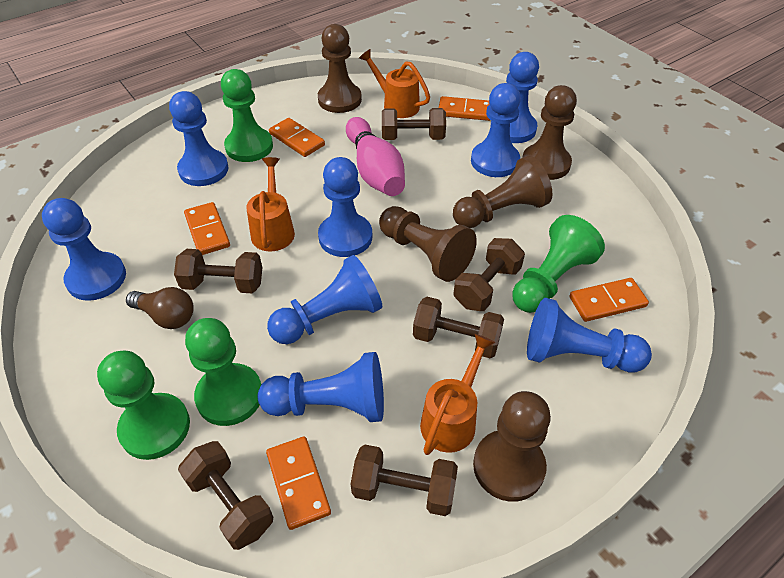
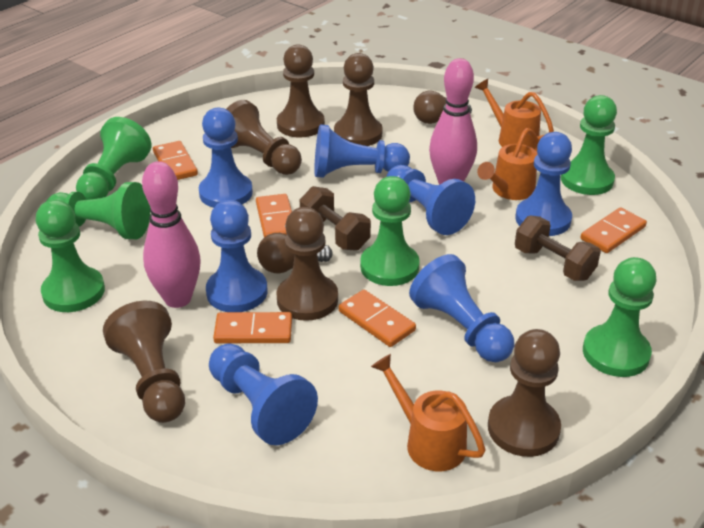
blue pawn: 8 -> 7
brown dumbbell: 6 -> 2
brown light bulb: 1 -> 2
brown pawn: 5 -> 6
green pawn: 4 -> 6
pink bowling pin: 1 -> 2

